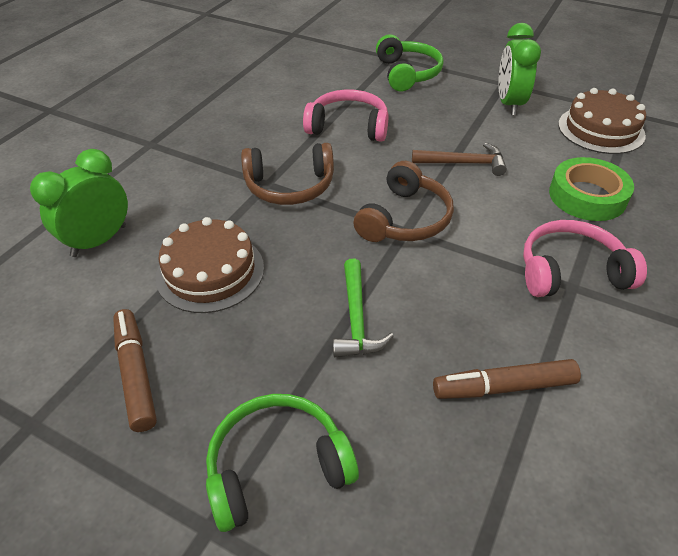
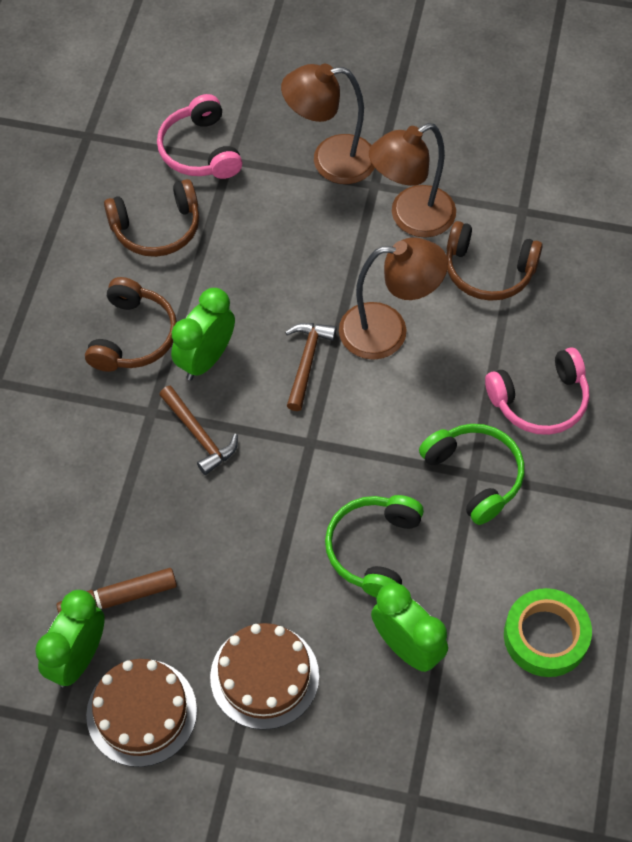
brown hammer: 1 -> 2
brown headphones: 2 -> 3
brown lamp: 0 -> 3
brown marker: 2 -> 1
green clock: 2 -> 3
green hammer: 1 -> 0

